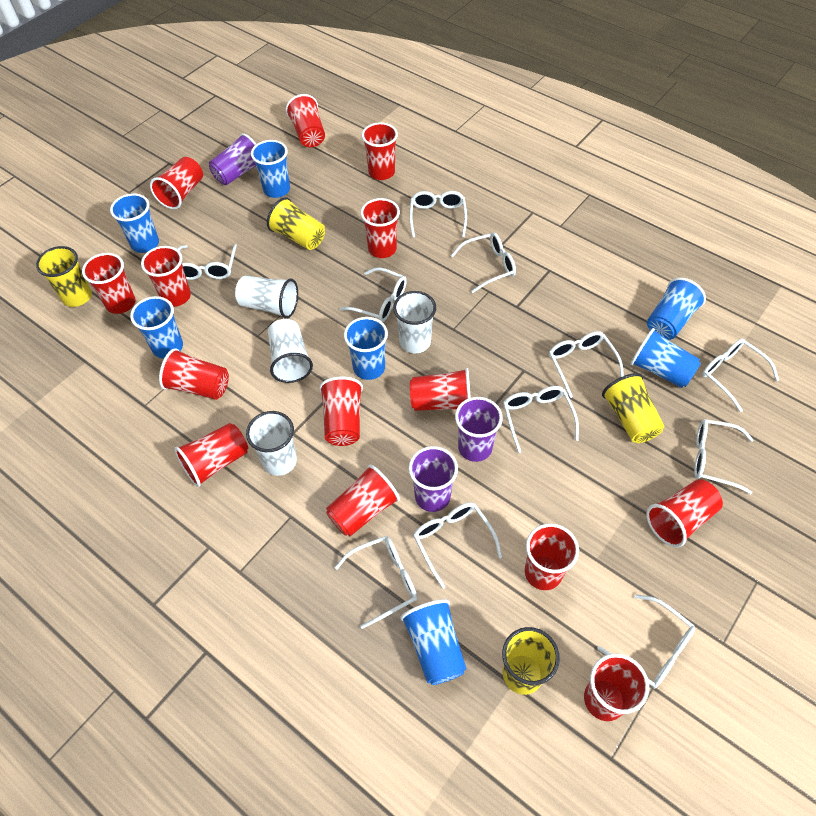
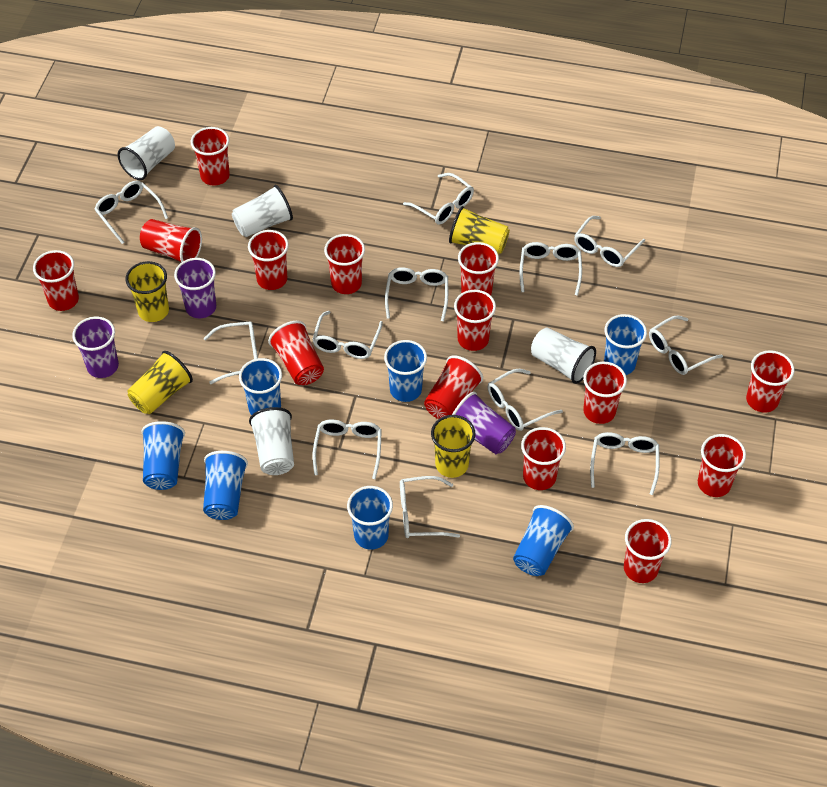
white glasses: 11 -> 12

